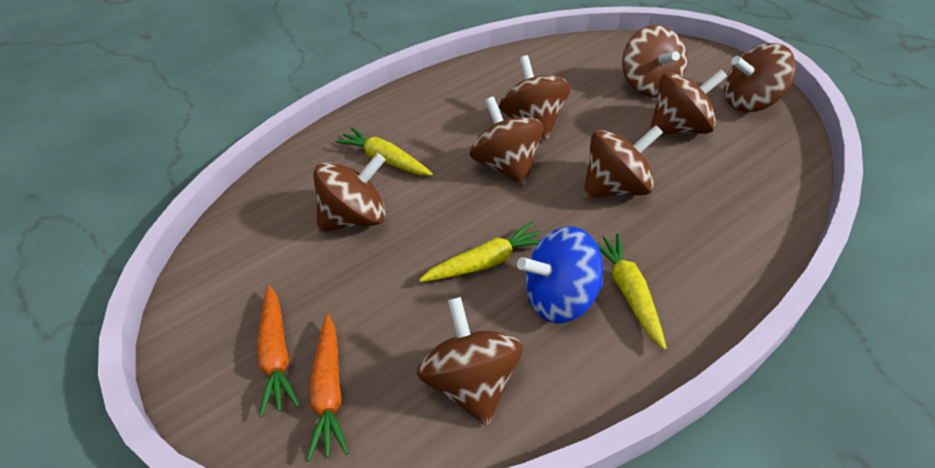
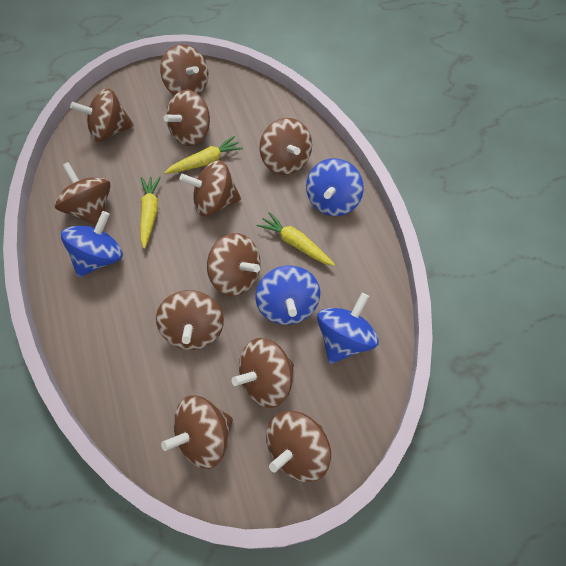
blue spinning top: 1 -> 4
brown spinning top: 8 -> 11
orange carrot: 2 -> 0

